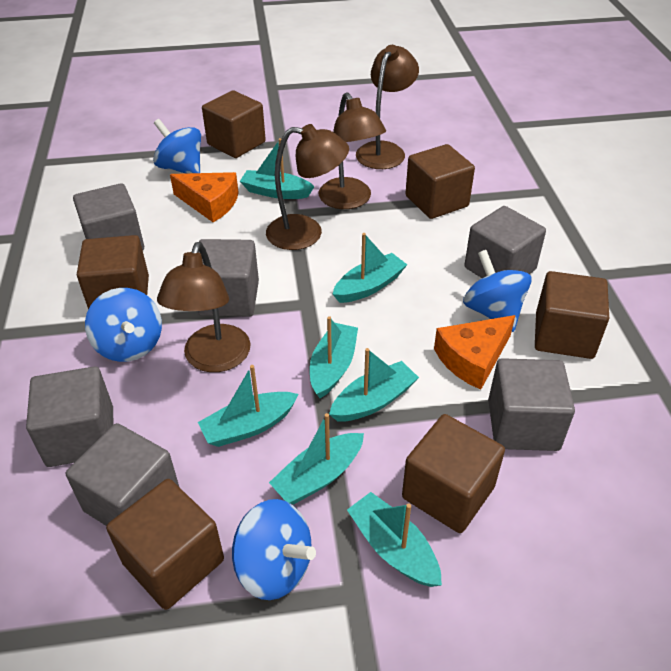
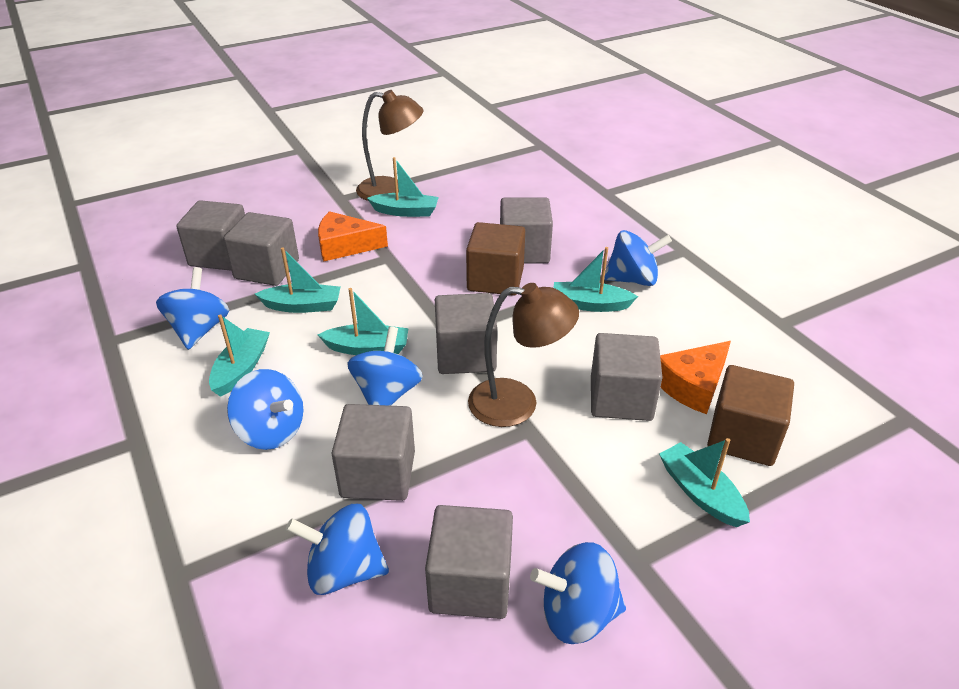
blue spinning top: 4 -> 6
brown cube: 6 -> 2
brown lamp: 4 -> 2
grey cube: 6 -> 7
turquoise boat: 7 -> 6

